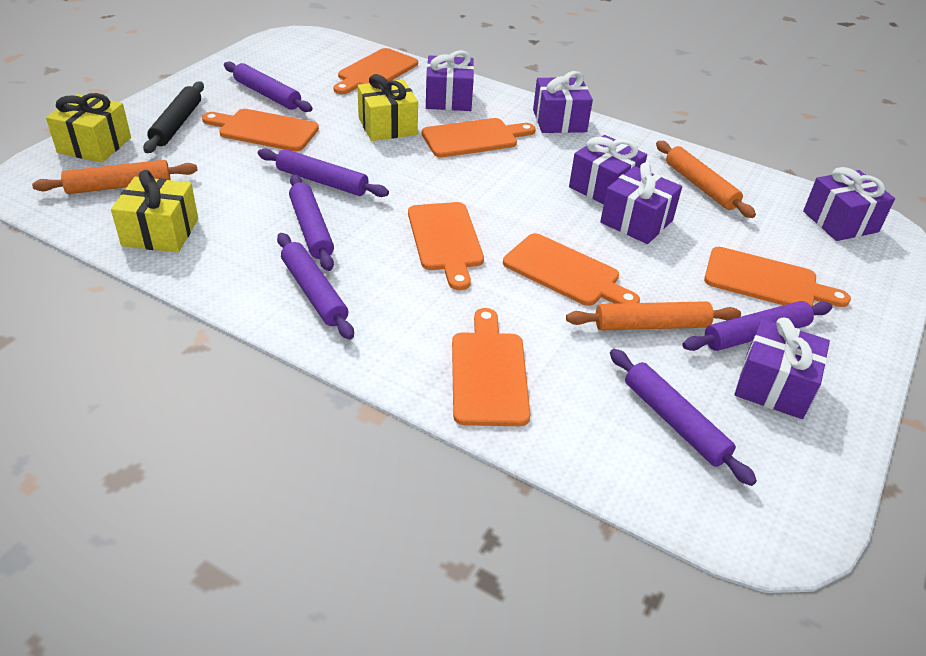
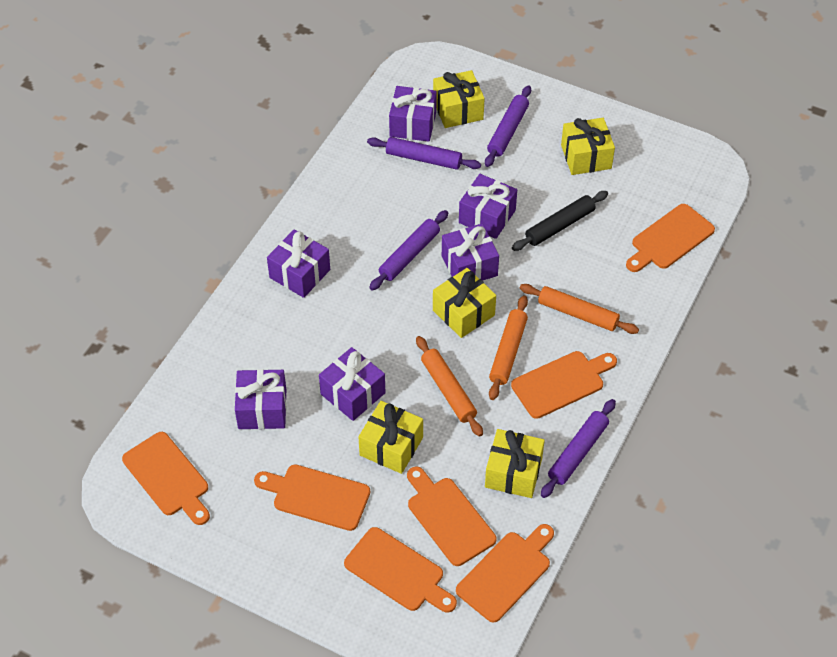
purple rolling pin: 6 -> 4
yellow gift: 3 -> 5

